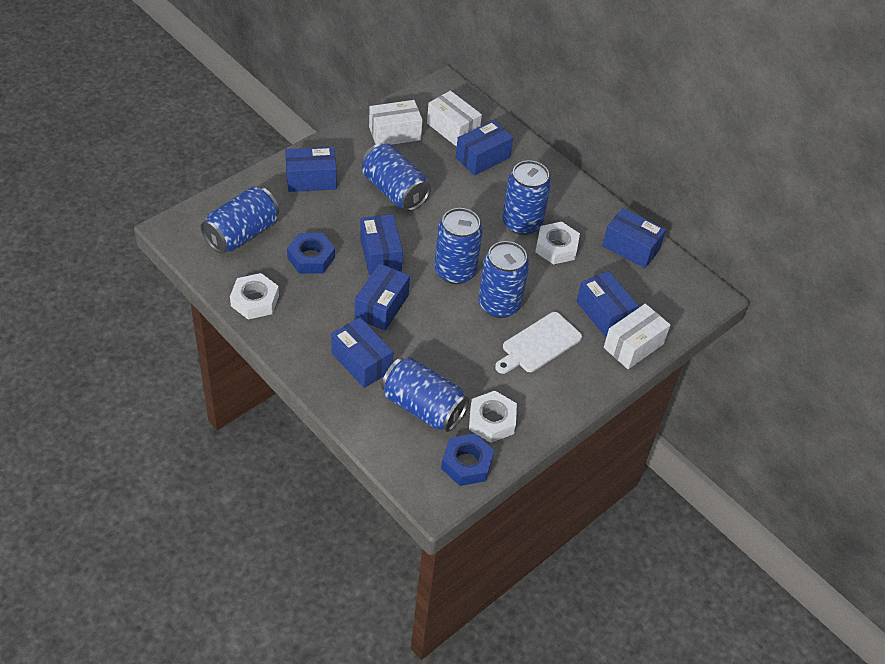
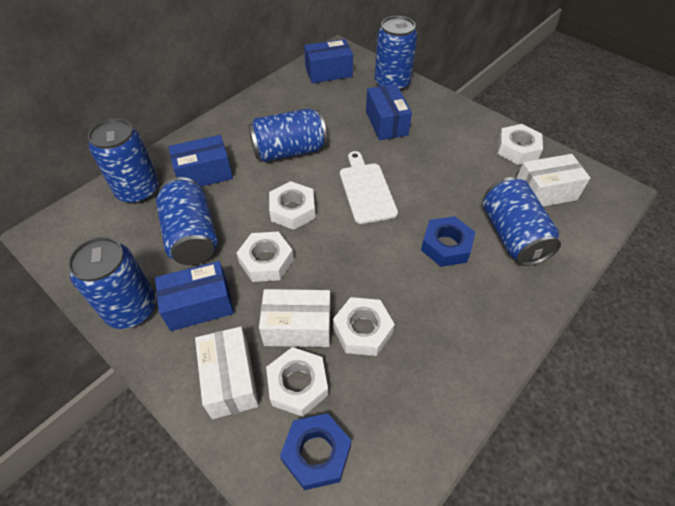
blue box: 7 -> 4
white nut: 3 -> 5

